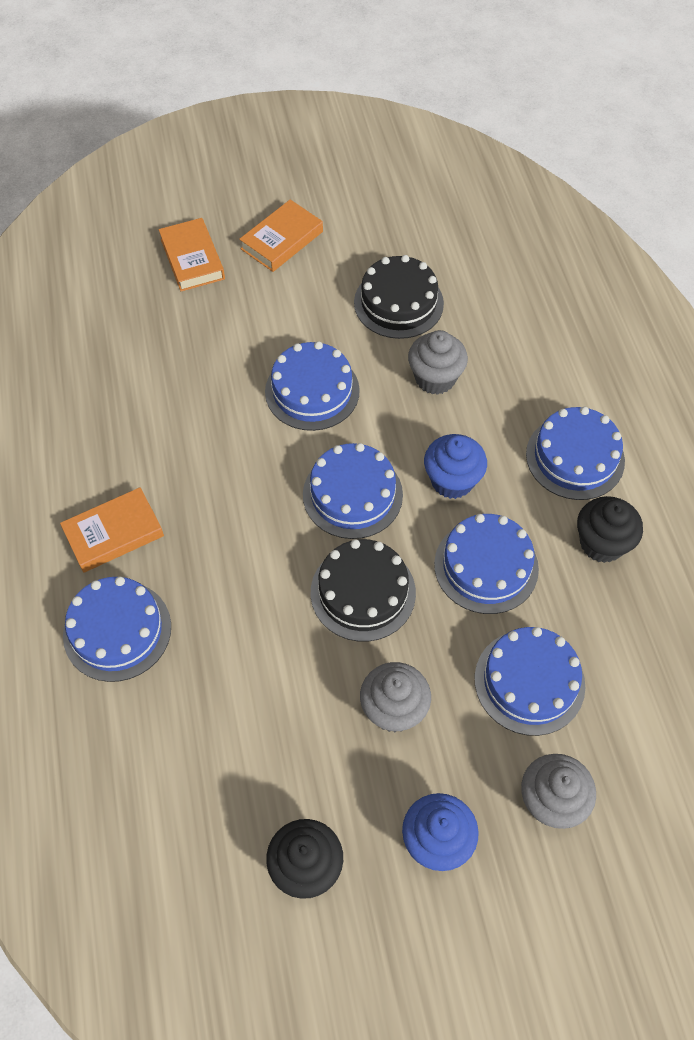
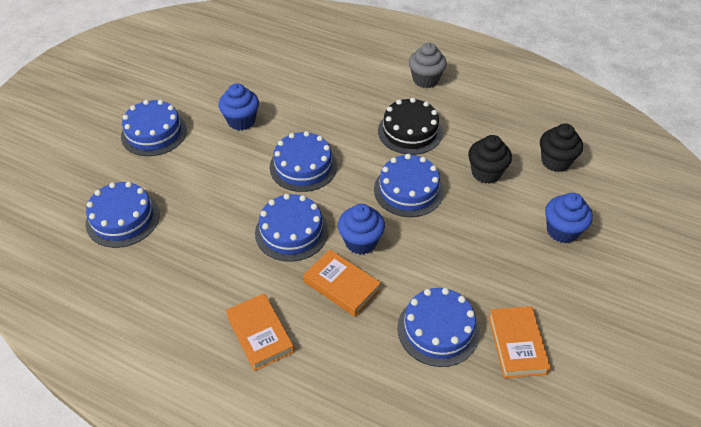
black cake: 2 -> 1
blue cupcake: 2 -> 3
grey cupcake: 3 -> 1

